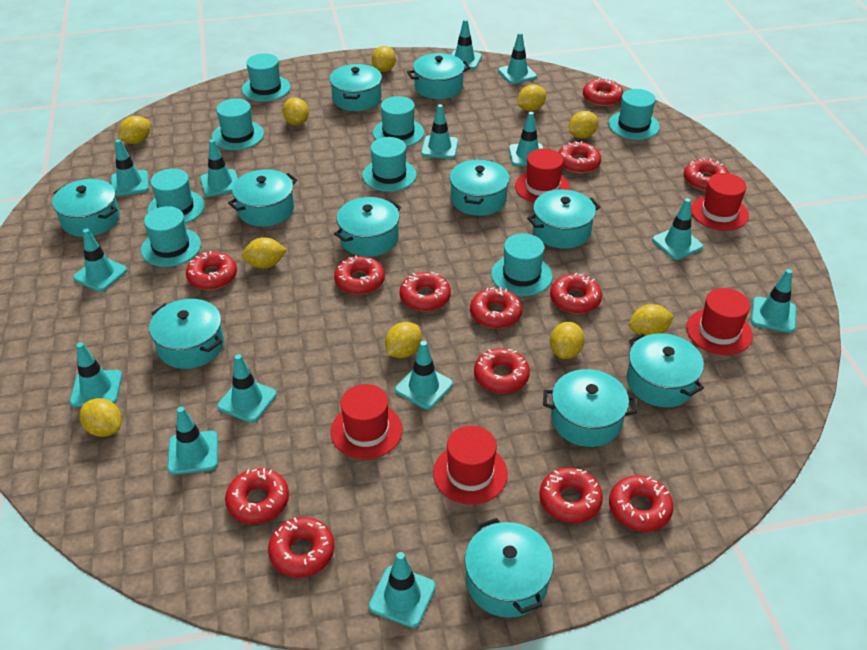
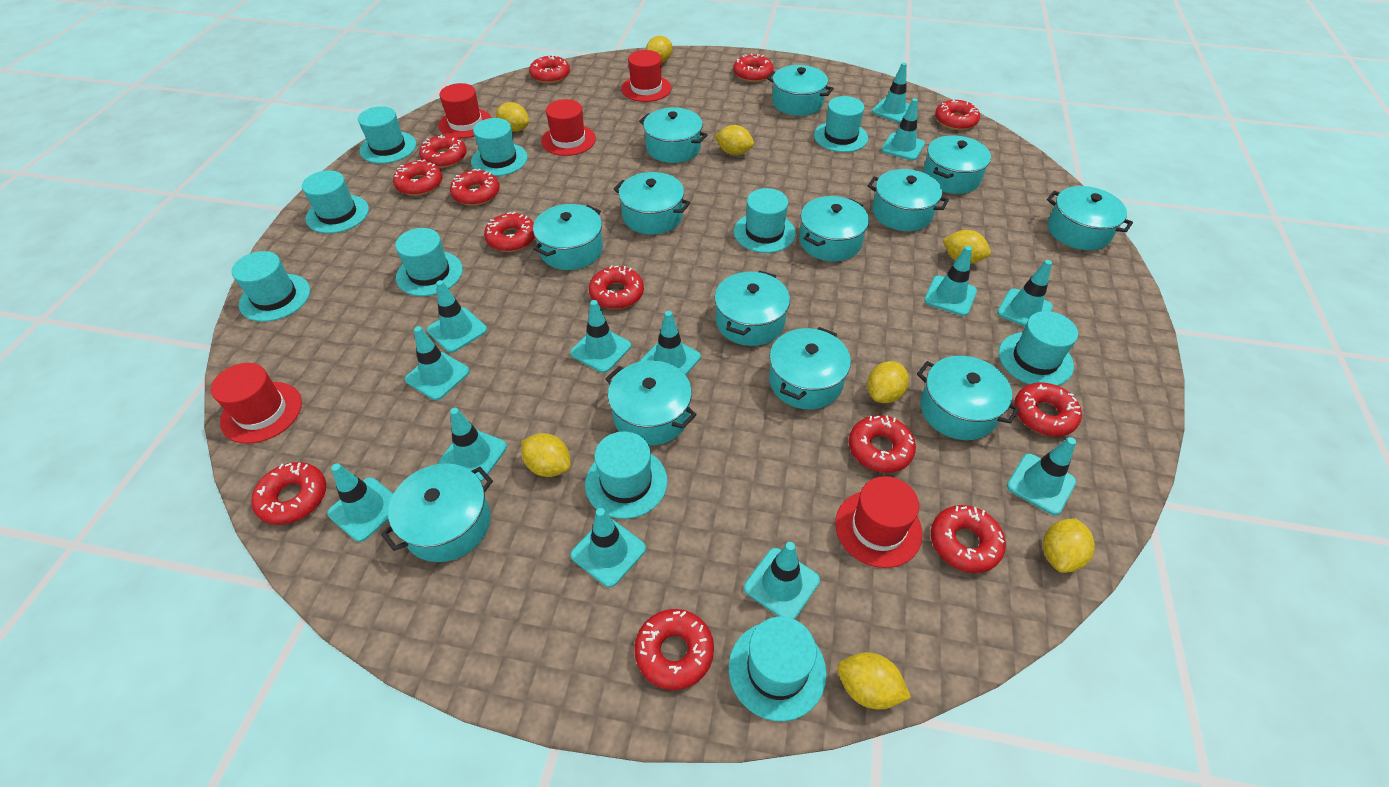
turquoise hat: 8 -> 10
turquoise pot: 11 -> 13
turquoise traffic cone: 14 -> 13
yellow lemon: 10 -> 8

